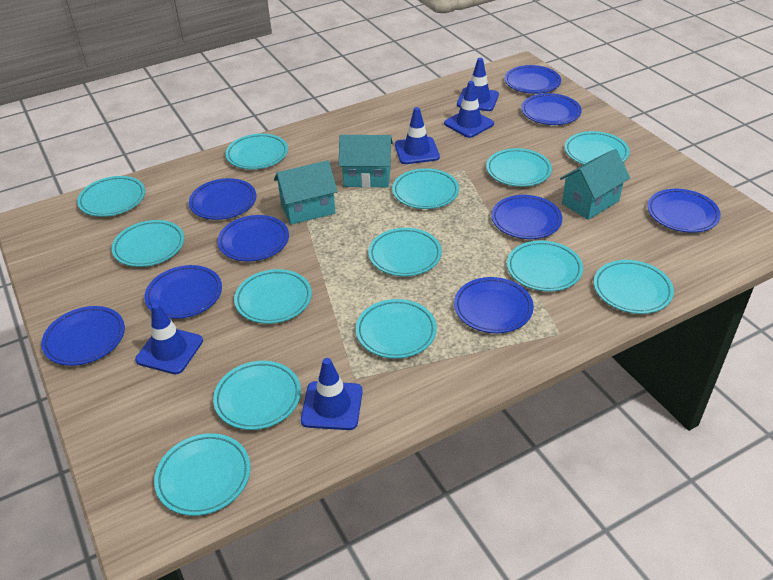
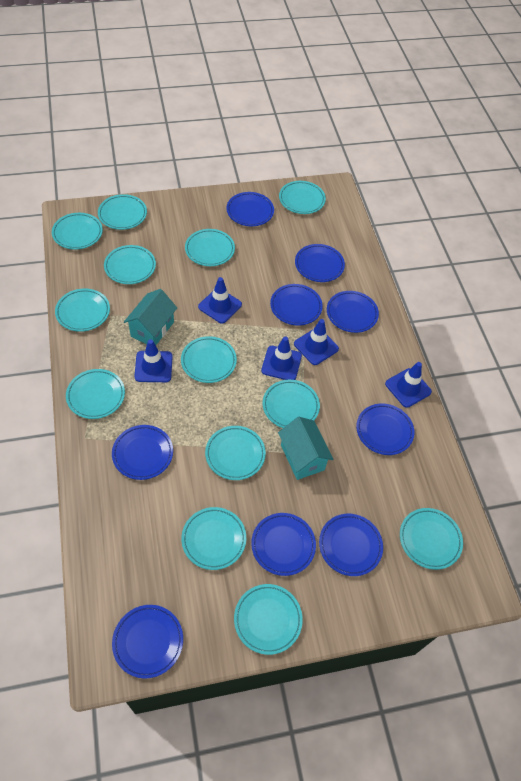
turquoise house: 3 -> 2

